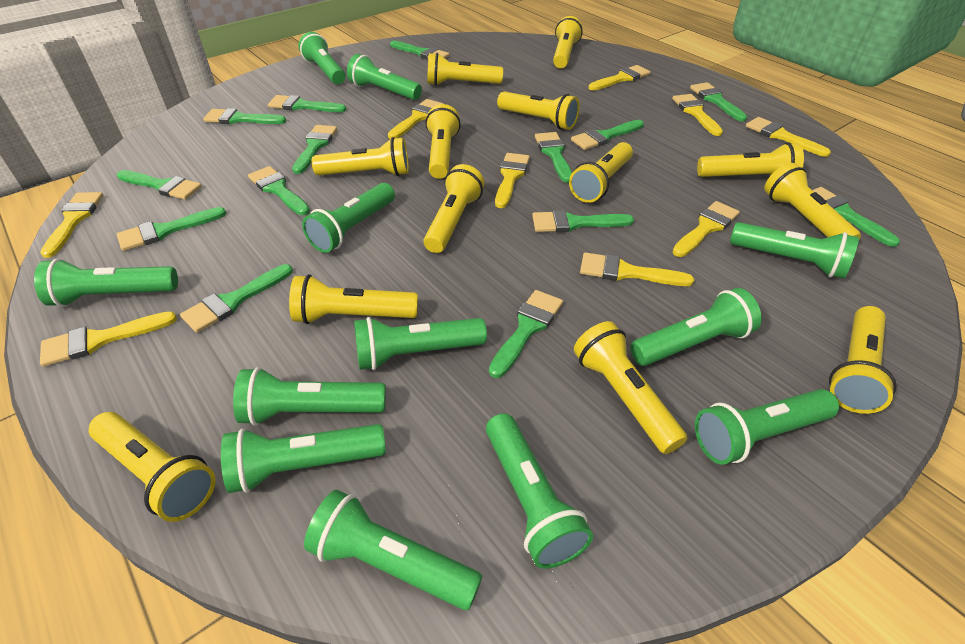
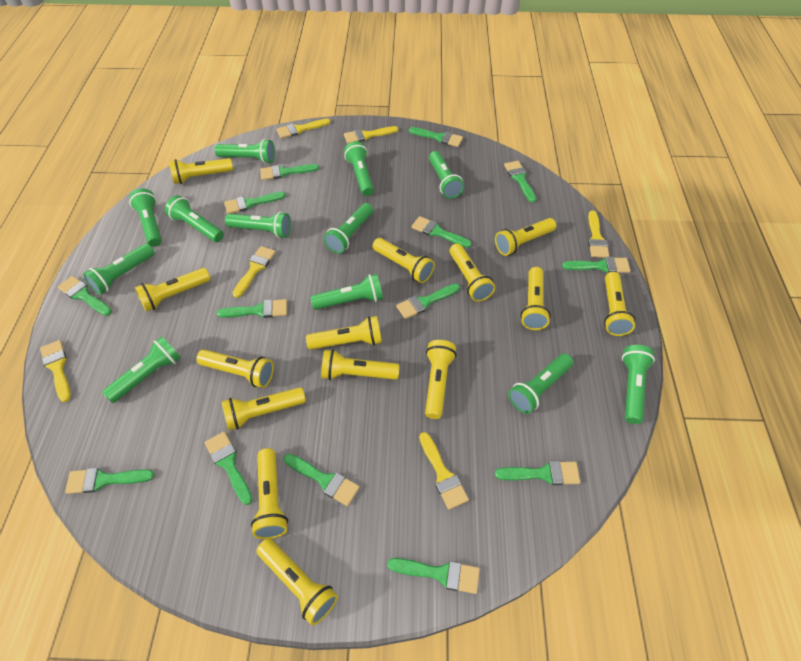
yellow brush: 9 -> 6
yellow flashlight: 13 -> 14

